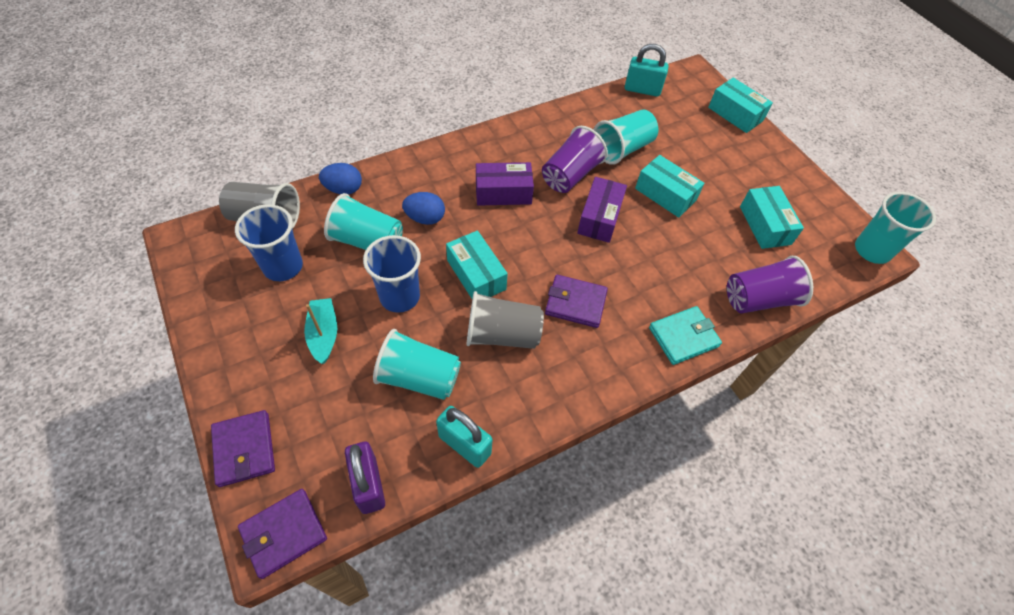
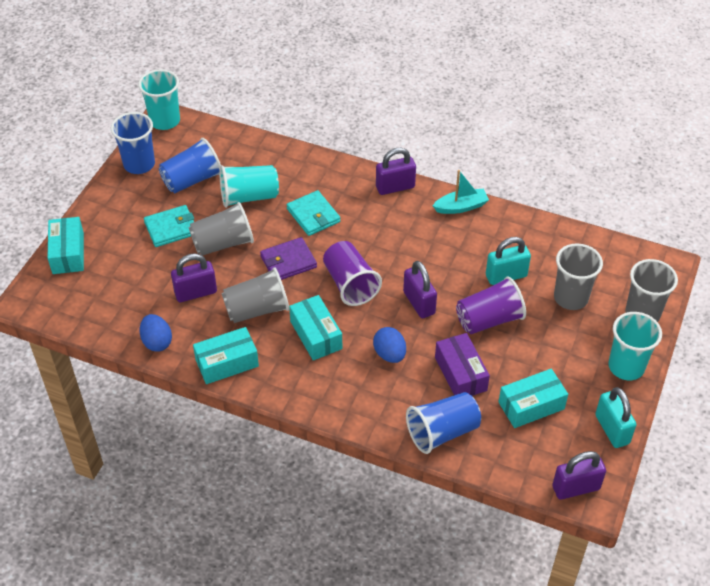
blue cup: 2 -> 3
grey cup: 2 -> 4
purple box: 2 -> 1
purple padlock: 1 -> 4
purple wallet: 3 -> 1
turquoise cup: 4 -> 3
turquoise wallet: 1 -> 2

